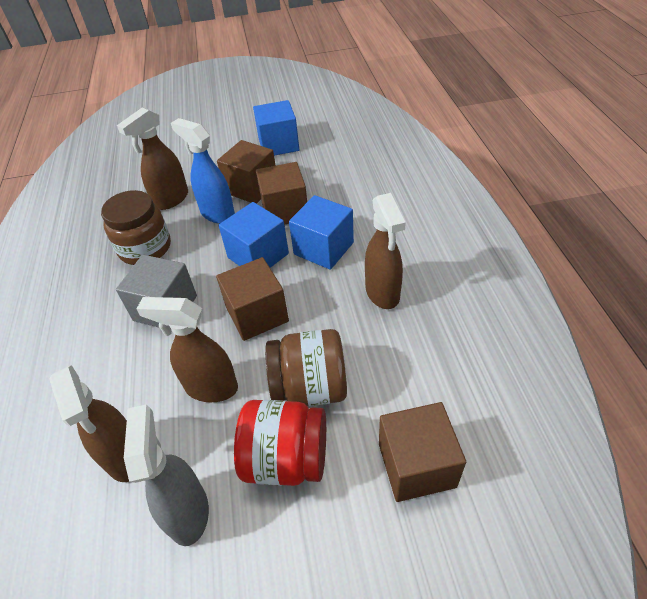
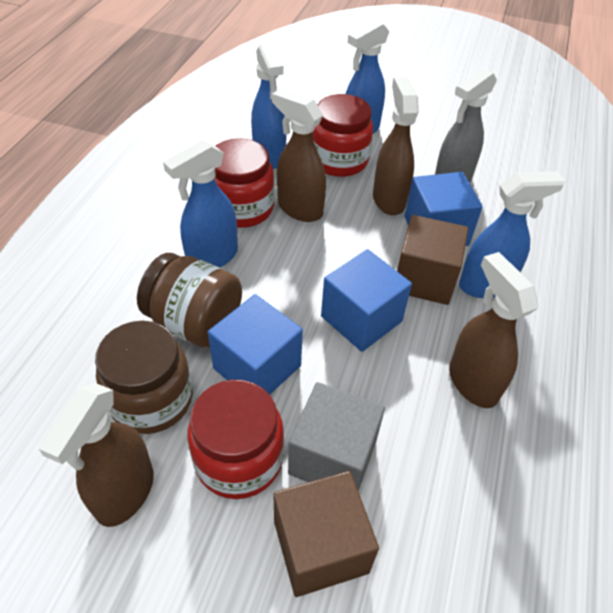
blue spray bottle: 1 -> 4
brown cube: 4 -> 2
red jar: 1 -> 3

